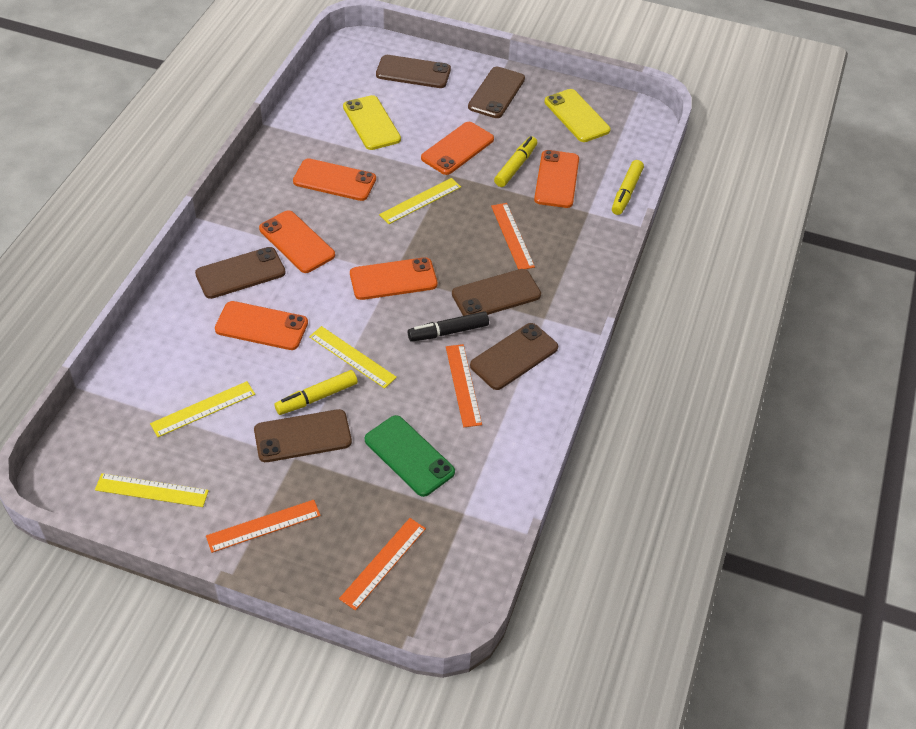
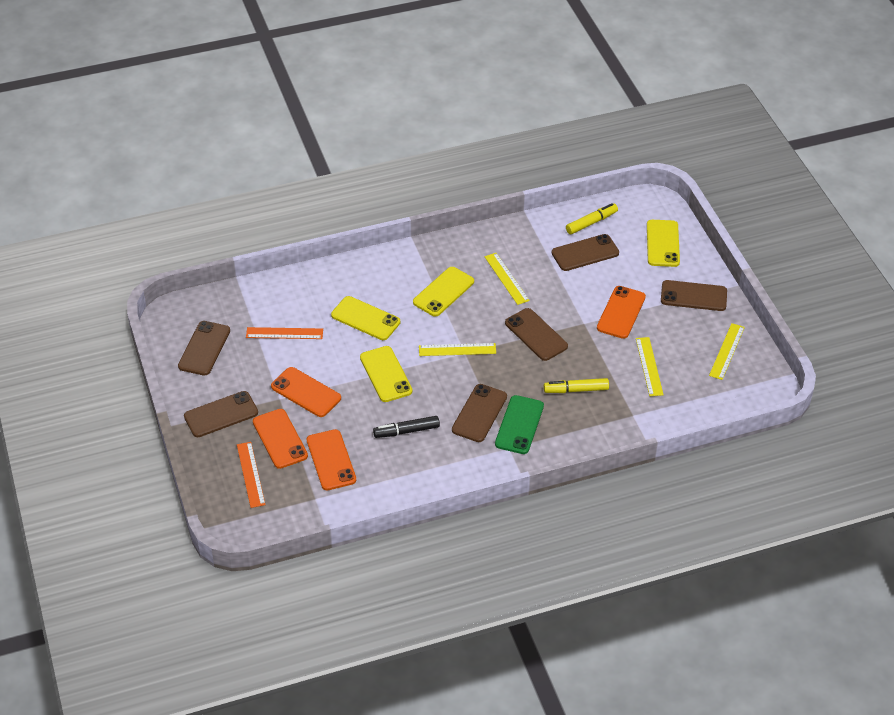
orange phone: 6 -> 4
orange ruler: 4 -> 2
yellow marker: 3 -> 2
yellow phone: 2 -> 4

